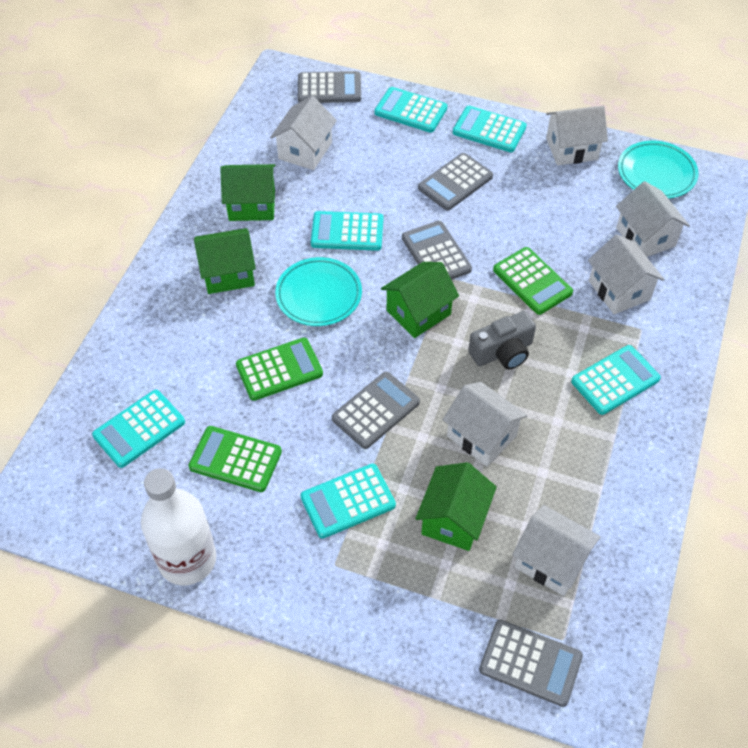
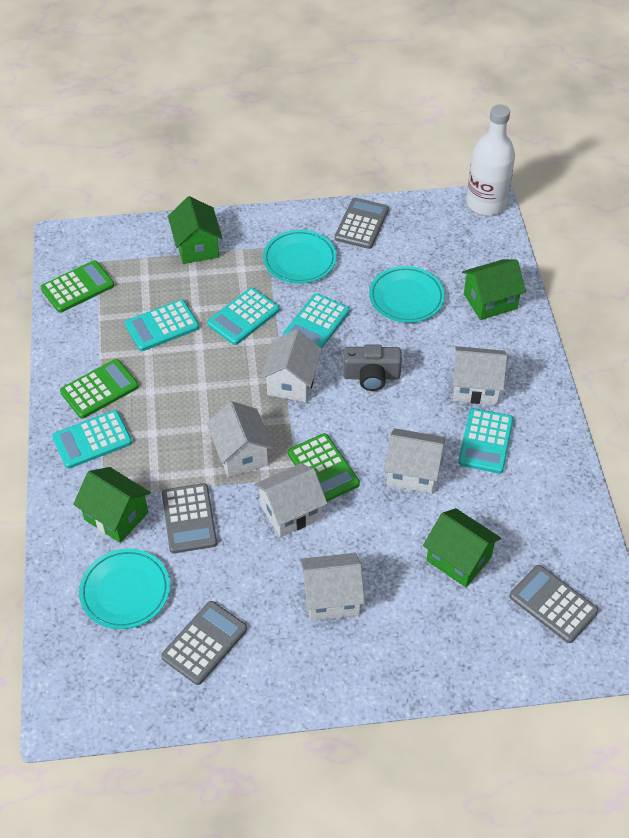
grey calculator: 5 -> 4
turquoise calculator: 6 -> 5
turquoise plate: 2 -> 3

